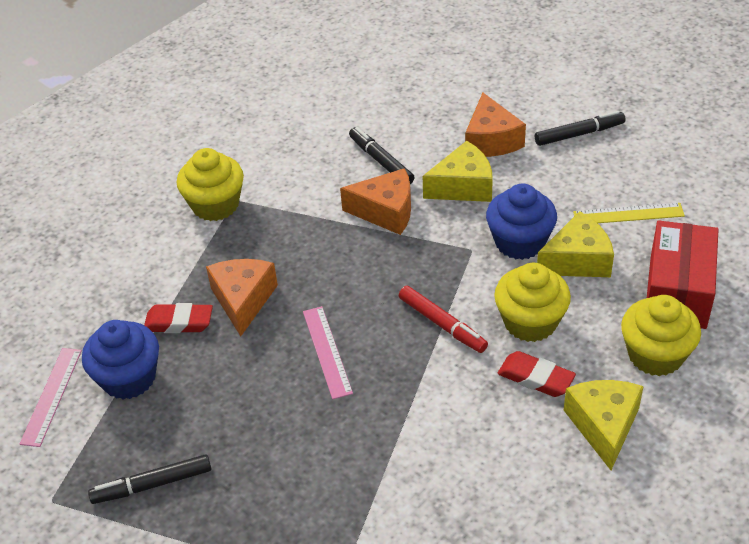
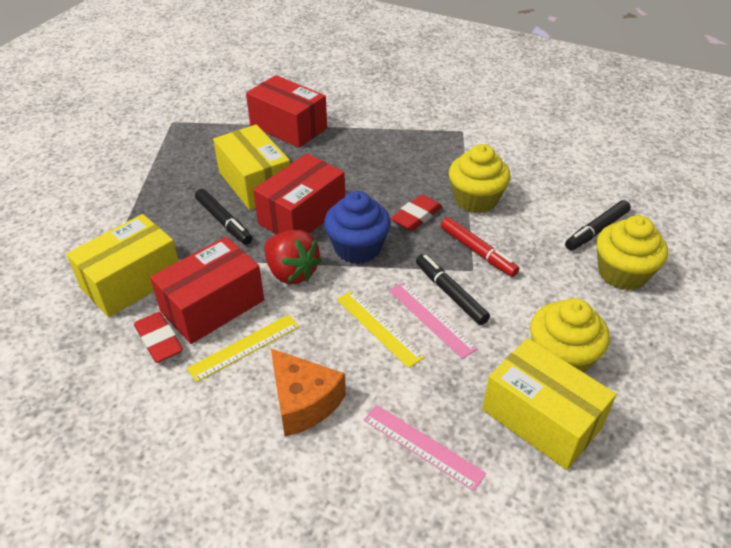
blue cupcake: 2 -> 1
orange cheese: 3 -> 1
red box: 1 -> 3
red strawberry: 0 -> 1
yellow box: 0 -> 3
yellow cheese: 3 -> 0
yellow ruler: 1 -> 2

